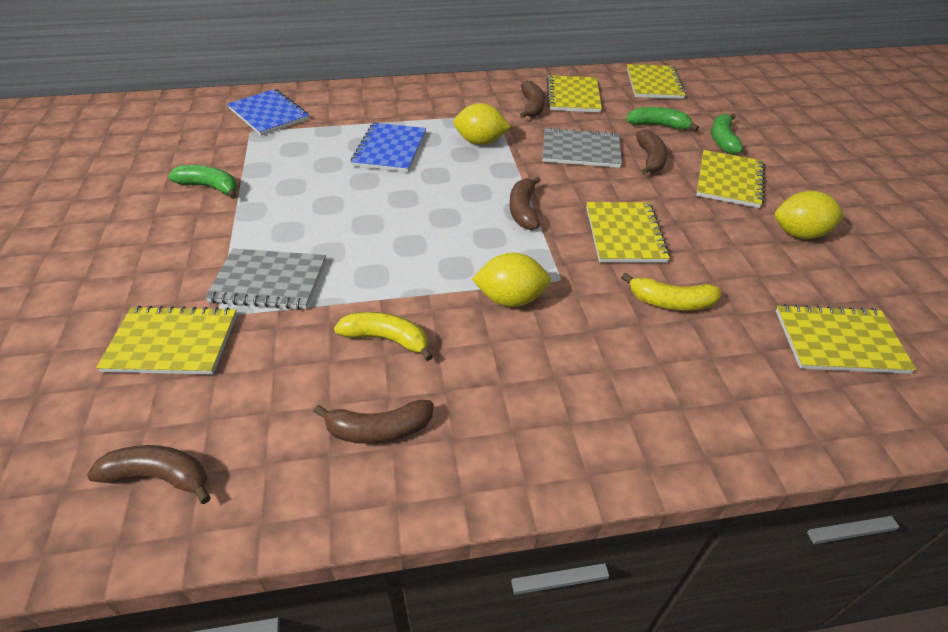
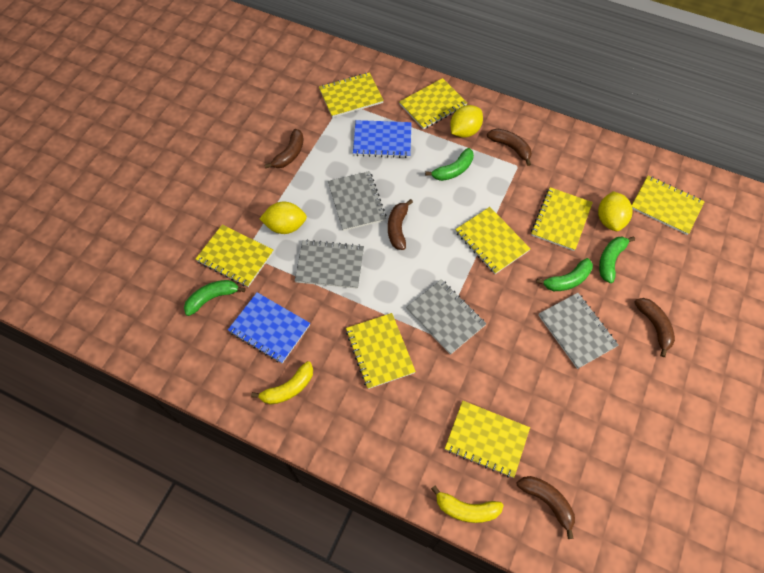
green banana: 3 -> 4
grey notebook: 2 -> 4
yellow notebook: 6 -> 8

